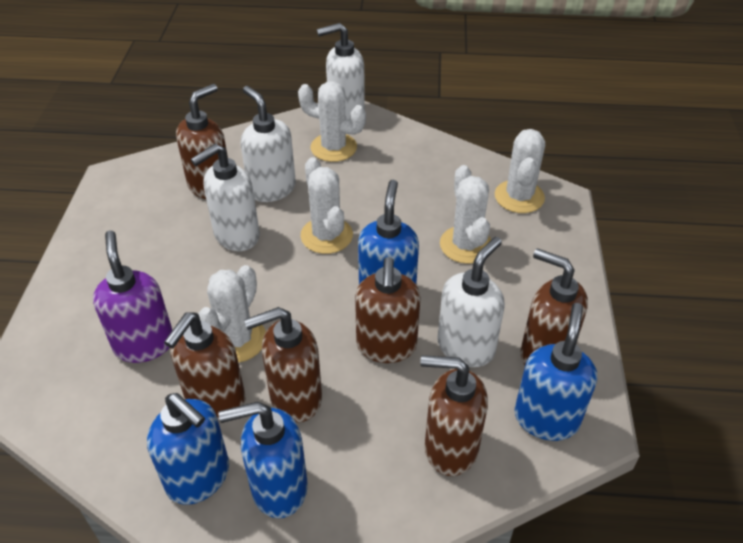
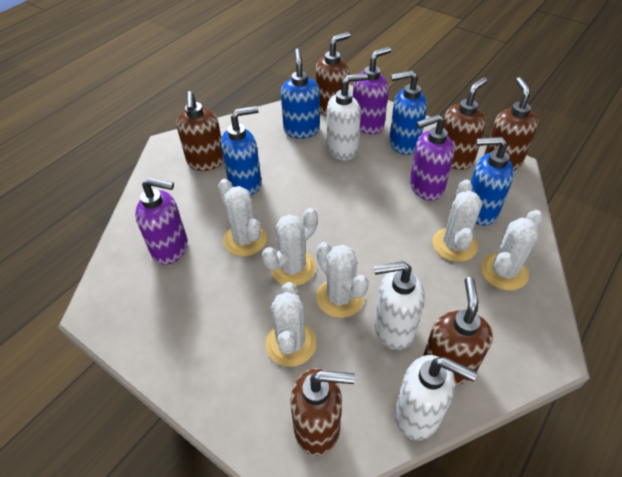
purple soap dispenser: 1 -> 3
white cactus: 5 -> 6
white soap dispenser: 4 -> 3

